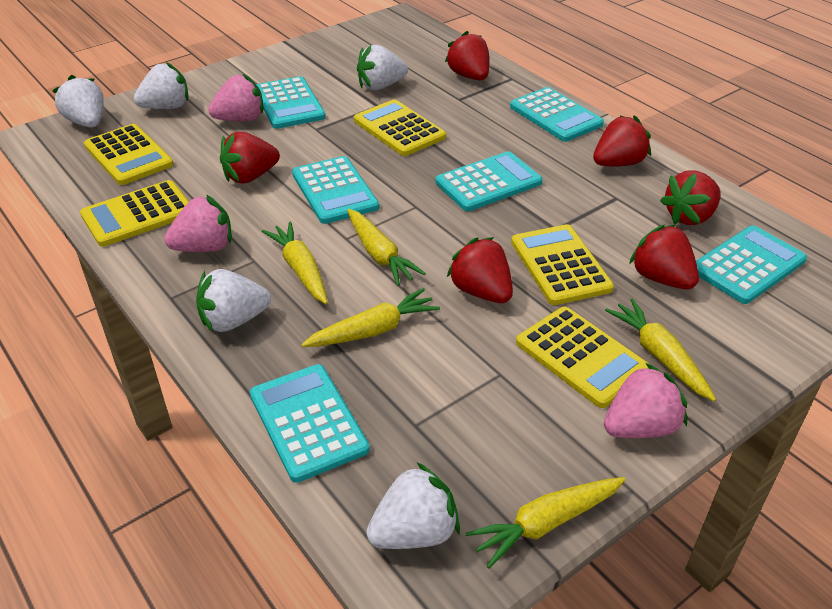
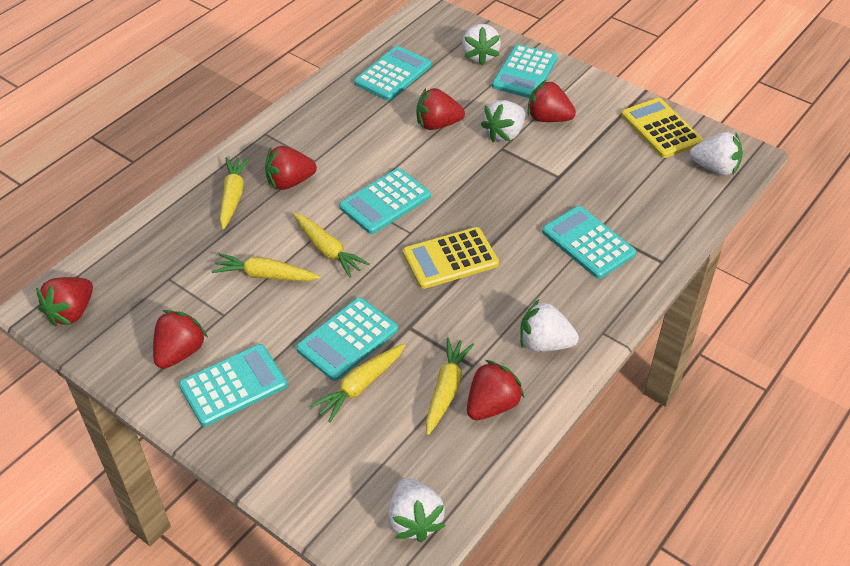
pink strawberry: 3 -> 0
yellow calculator: 5 -> 2

